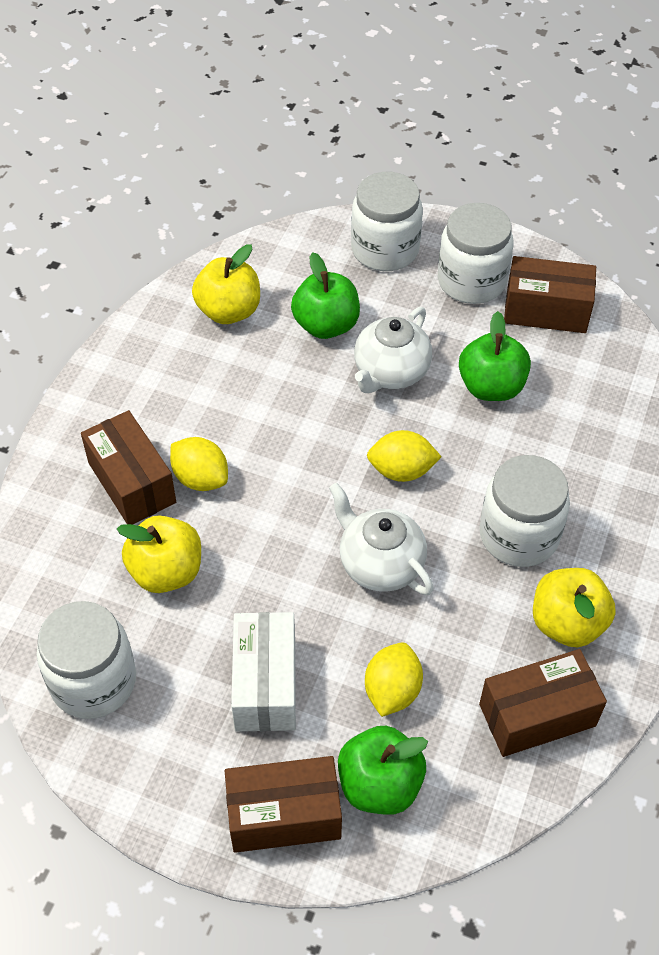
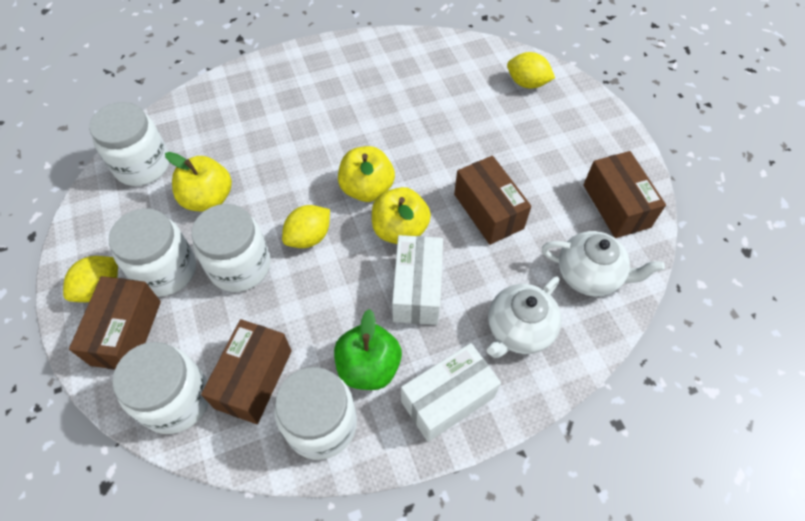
green apple: 3 -> 1
white box: 1 -> 2
white jar: 4 -> 5

